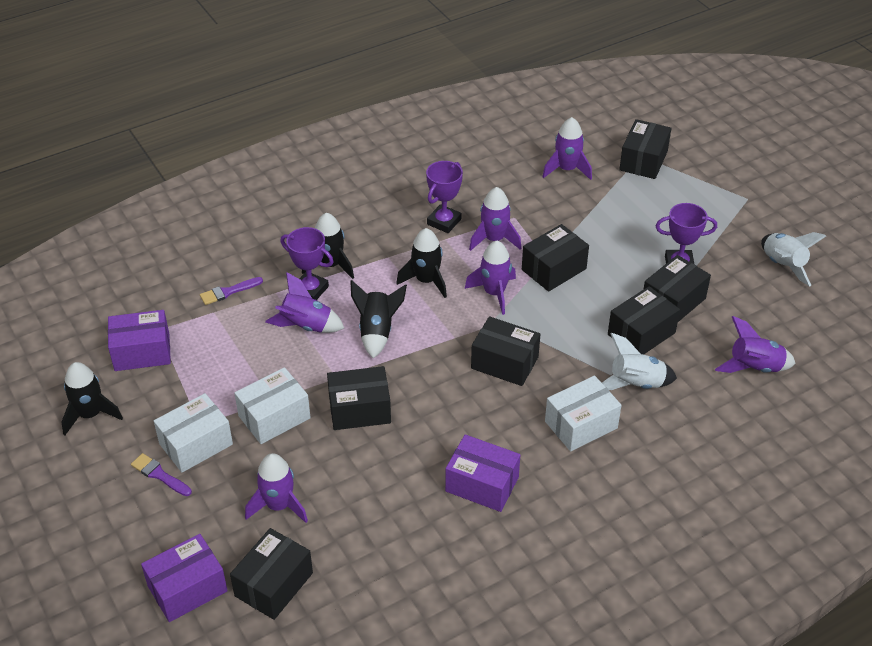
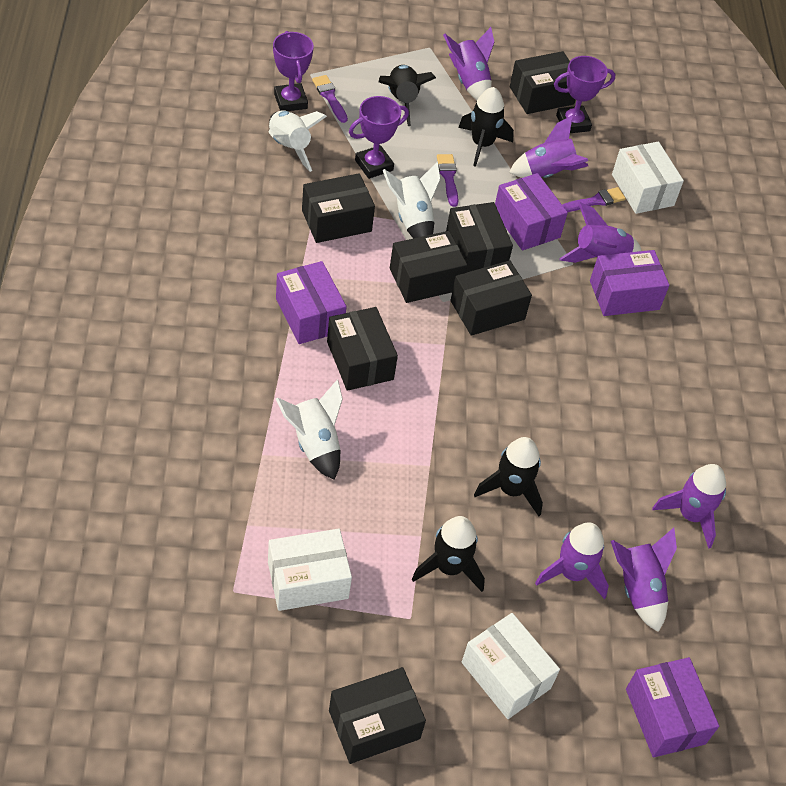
purple box: 3 -> 4
purple brush: 2 -> 3
white rocket: 2 -> 3

